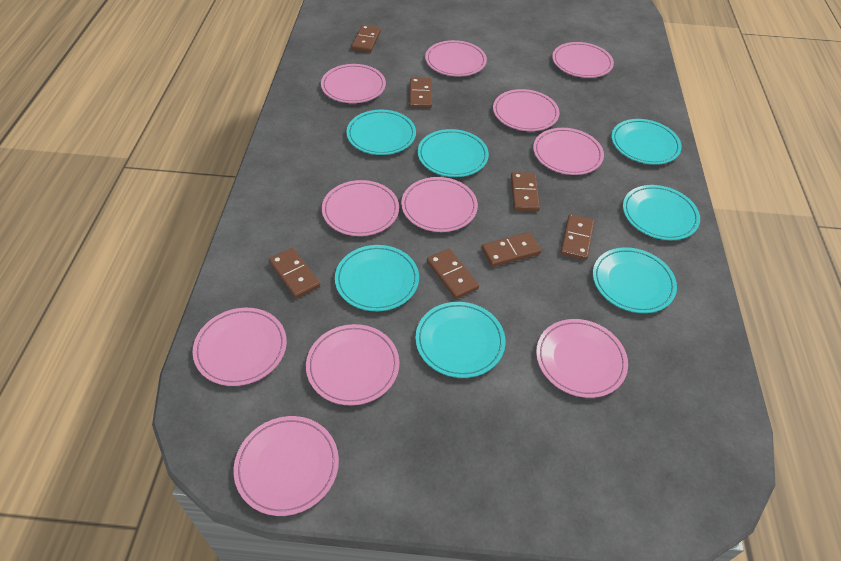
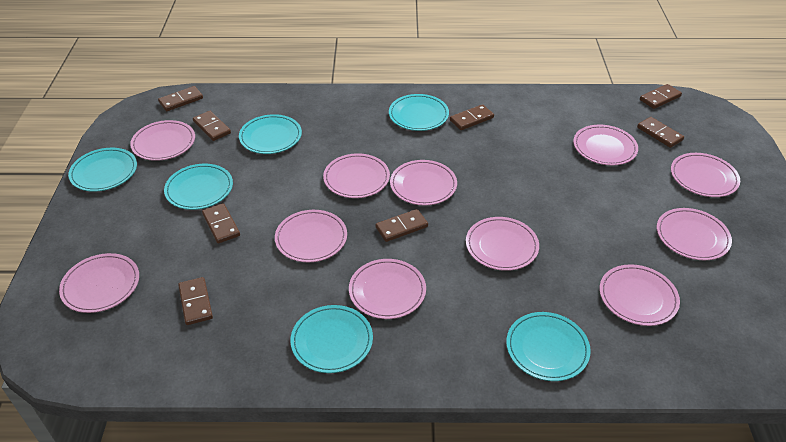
brown domino: 7 -> 8
turquoise plate: 7 -> 6

